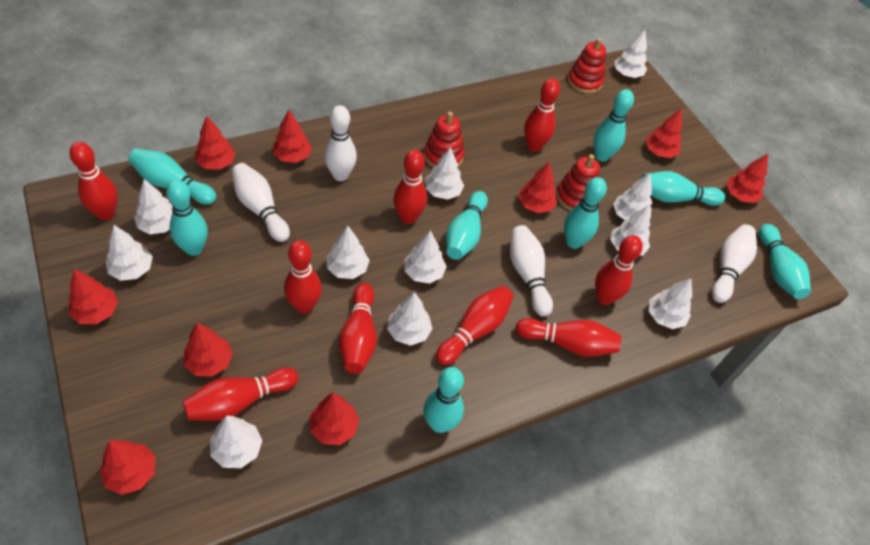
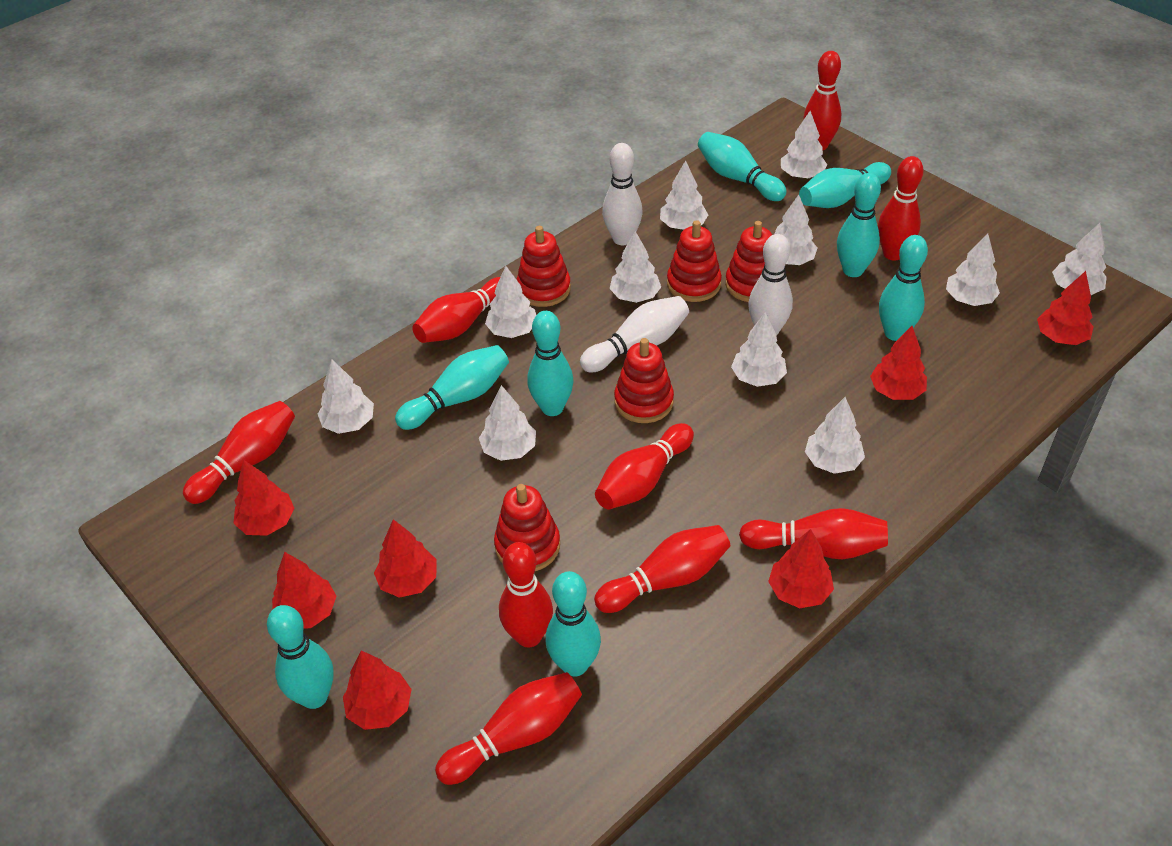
red stacking toy: 3 -> 5
red tree: 9 -> 7
white bowling pin: 4 -> 3

